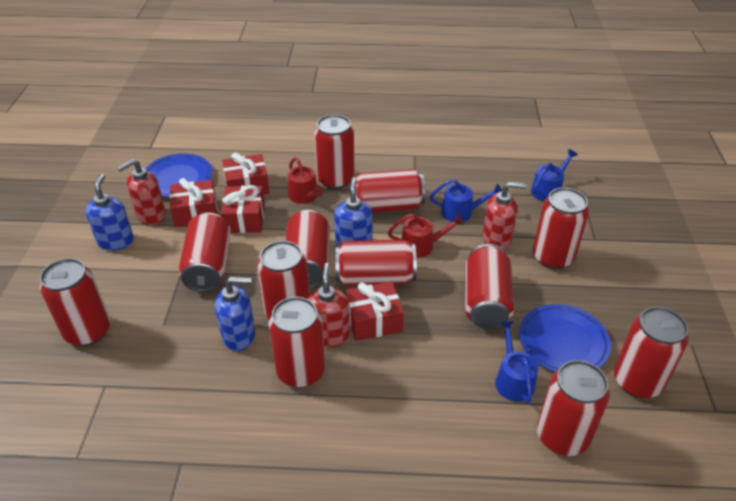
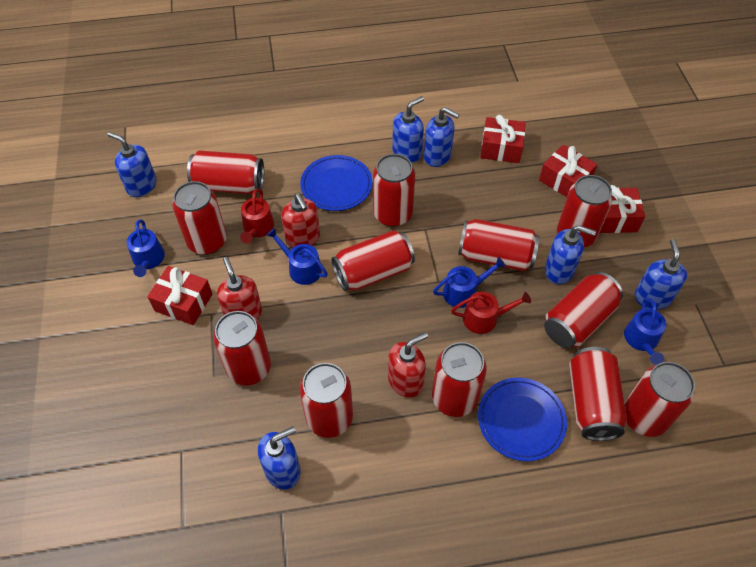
blue soap dispenser: 3 -> 6
blue watering can: 3 -> 4

